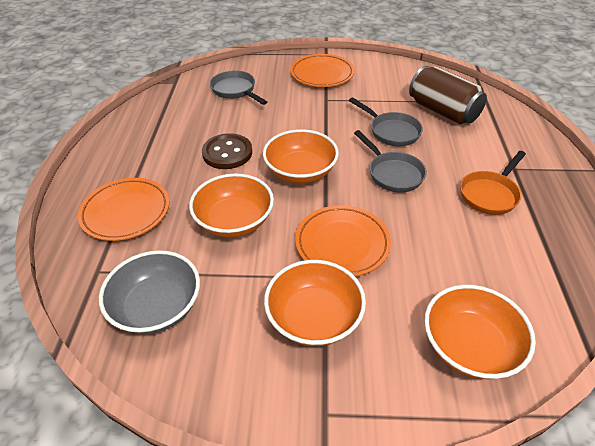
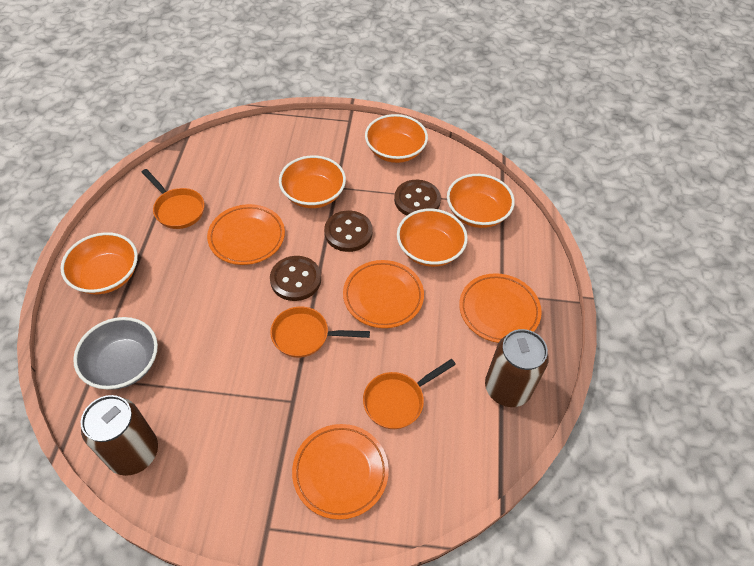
brown button: 1 -> 3
brown can: 1 -> 2
grey pan: 3 -> 0
orange bowl: 4 -> 5
orange pan: 1 -> 3
orange plate: 3 -> 4

